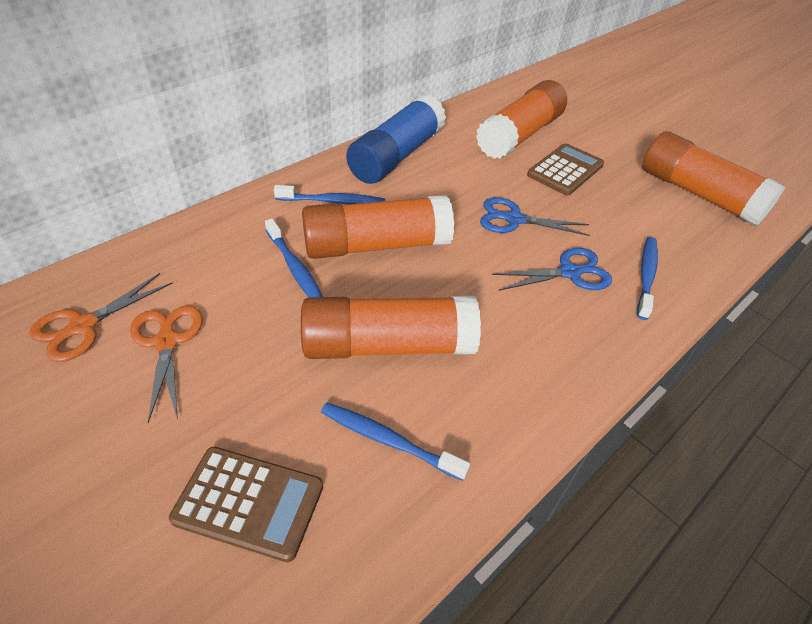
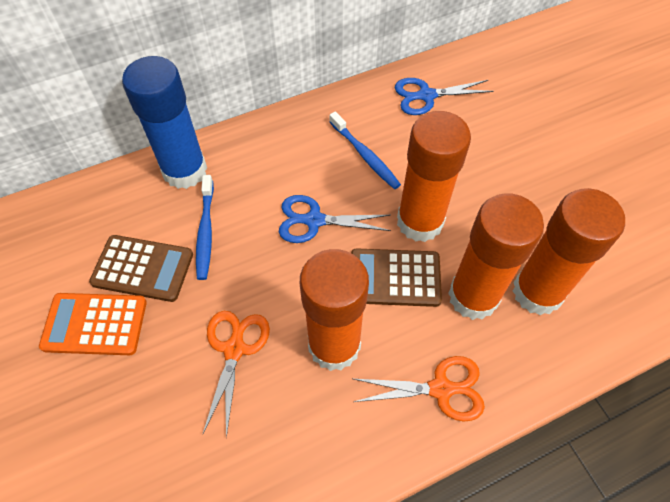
blue toothbrush: 4 -> 2
orange calculator: 0 -> 1

